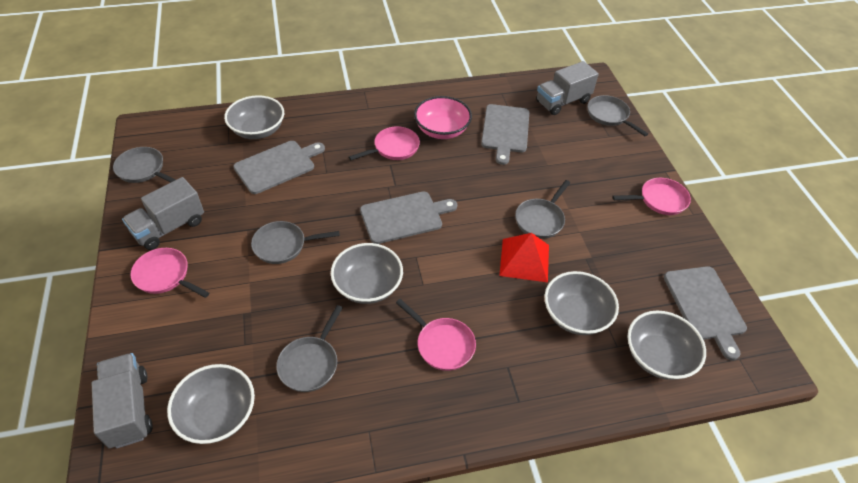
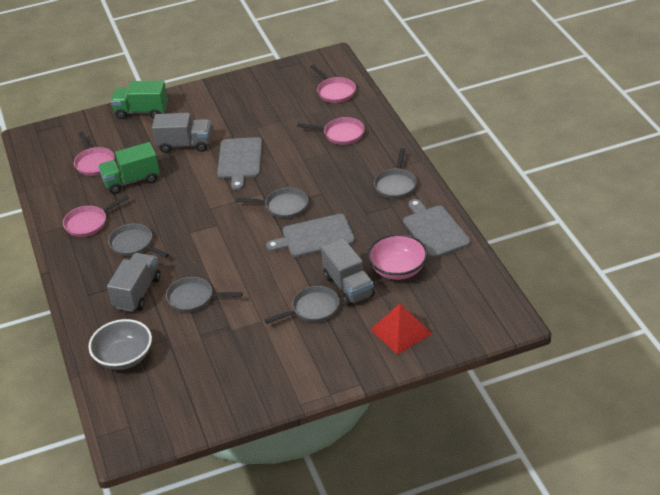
green truck: 0 -> 2
grey bowl: 5 -> 1
grey cutting board: 4 -> 3

